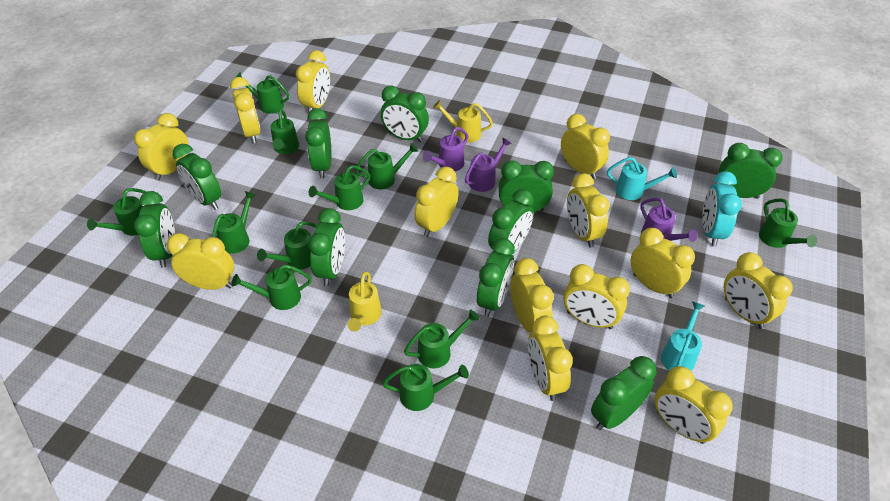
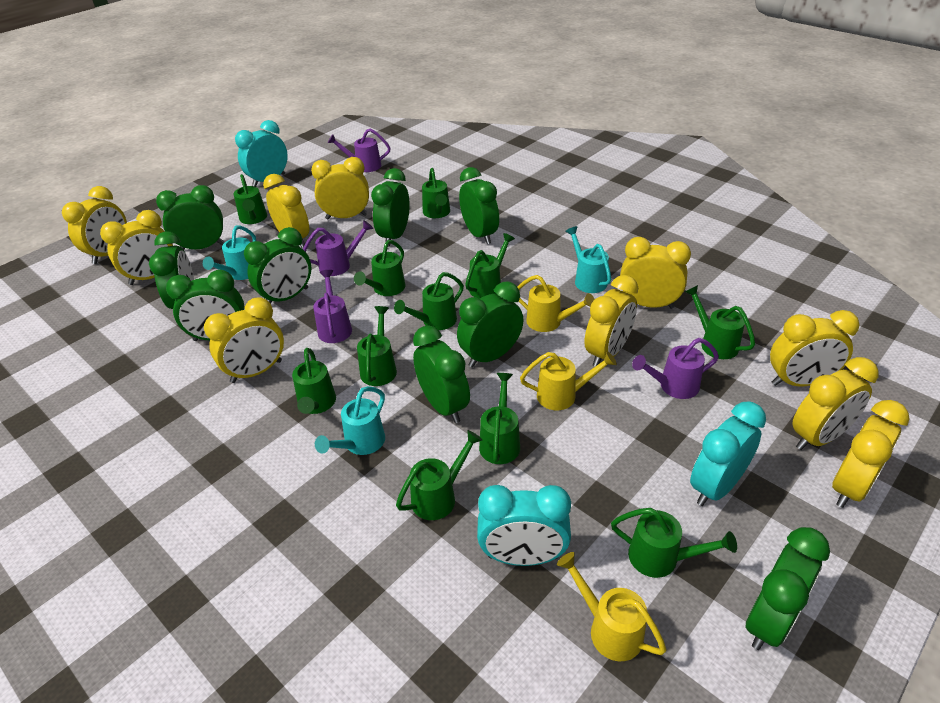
green clock: 10 -> 9
purple watering can: 3 -> 4
turquoise clock: 1 -> 3
turquoise watering can: 2 -> 3
yellow clock: 13 -> 10
yellow watering can: 2 -> 3

